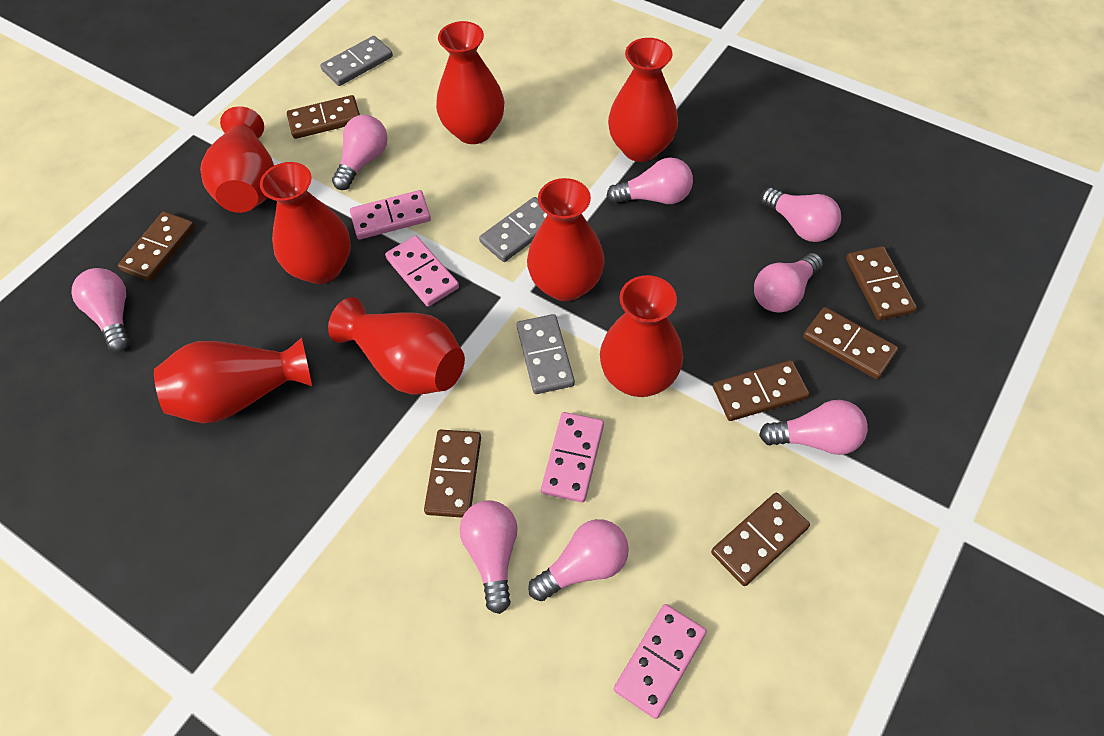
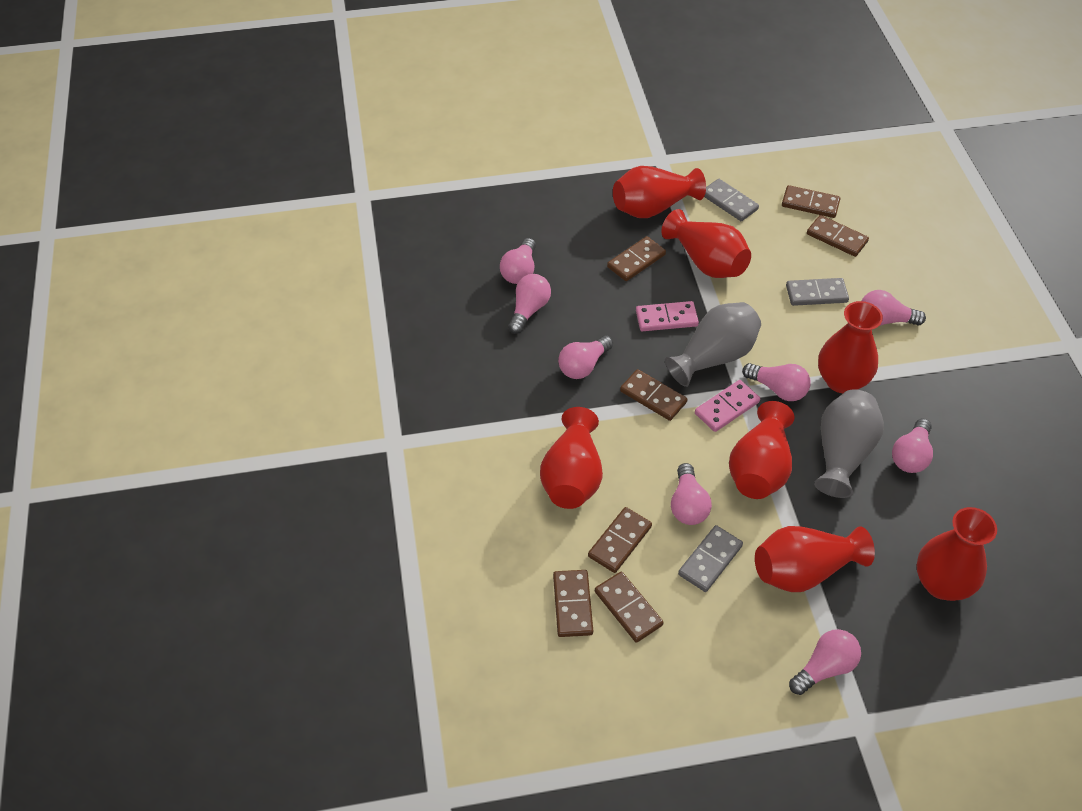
grey vase: 0 -> 2
pink domino: 4 -> 2
red vase: 8 -> 7

